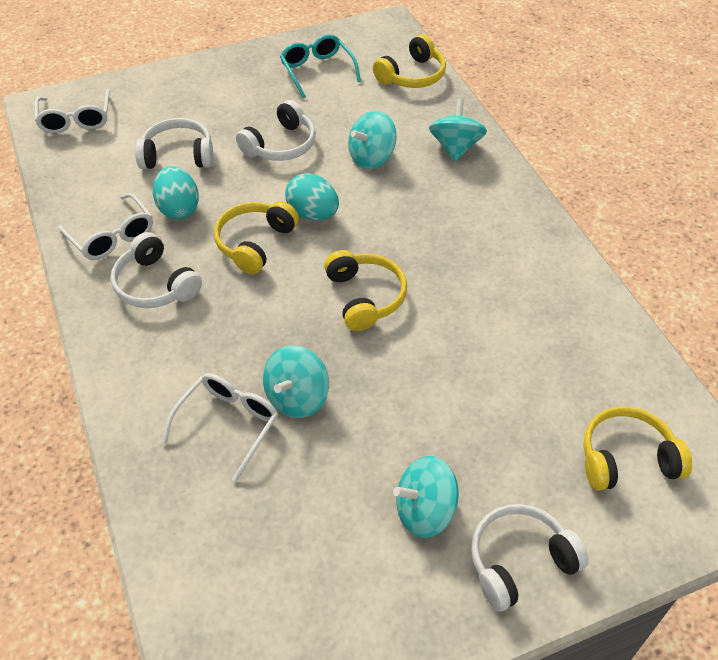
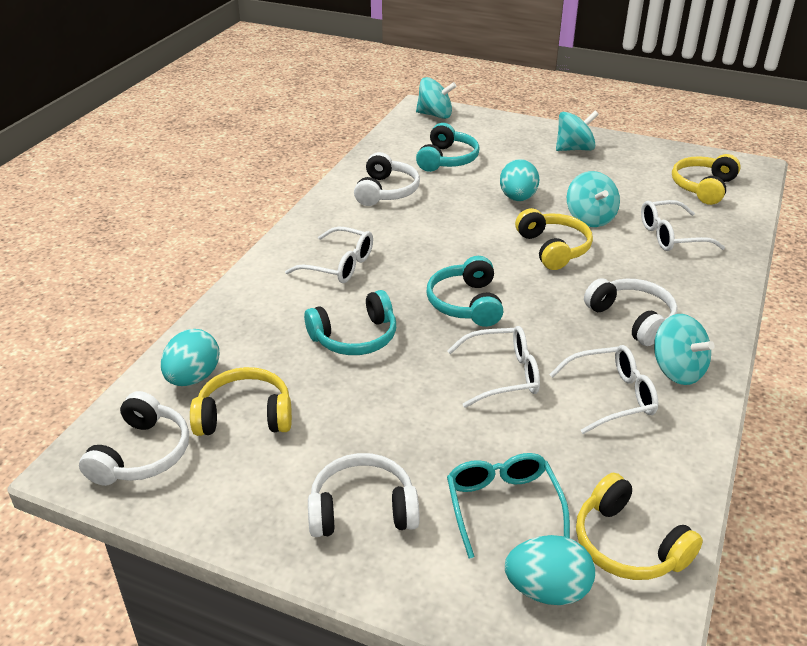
turquoise egg: 2 -> 3
turquoise headphones: 0 -> 3
white glasses: 3 -> 4

